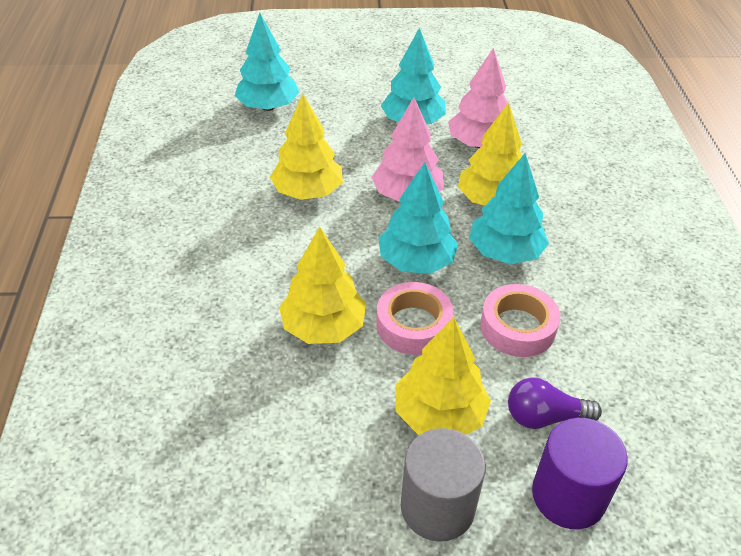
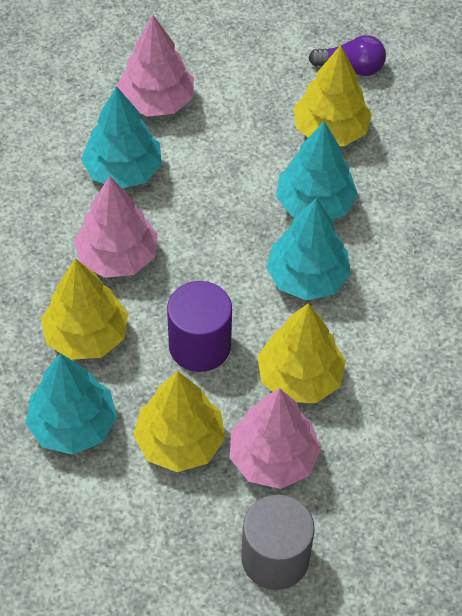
pink tape: 2 -> 0
pink tree: 2 -> 3

